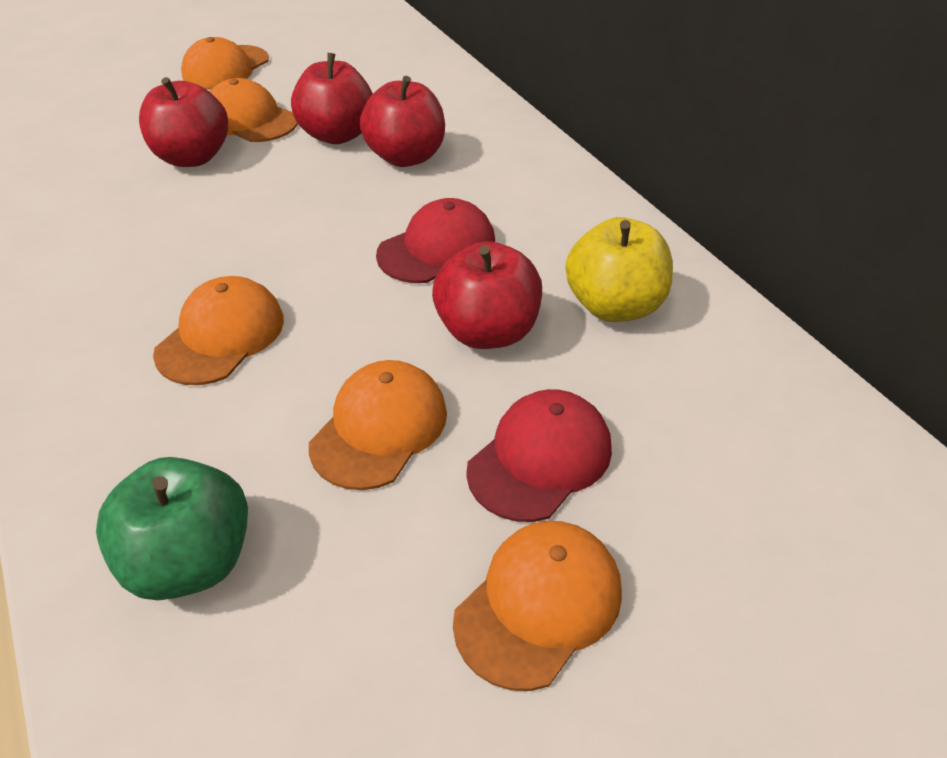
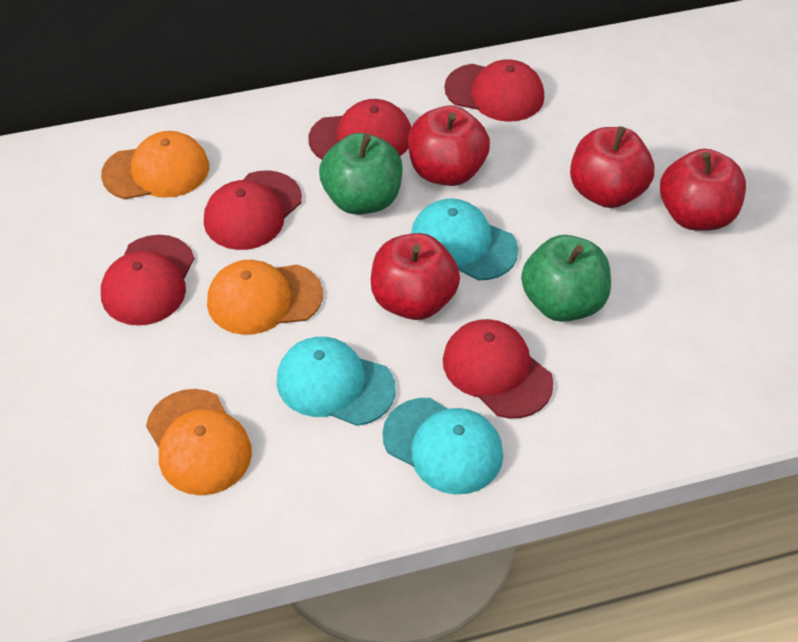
green apple: 1 -> 2
orange cap: 5 -> 3
red cap: 2 -> 5
turquoise cap: 0 -> 3
yellow apple: 1 -> 0

